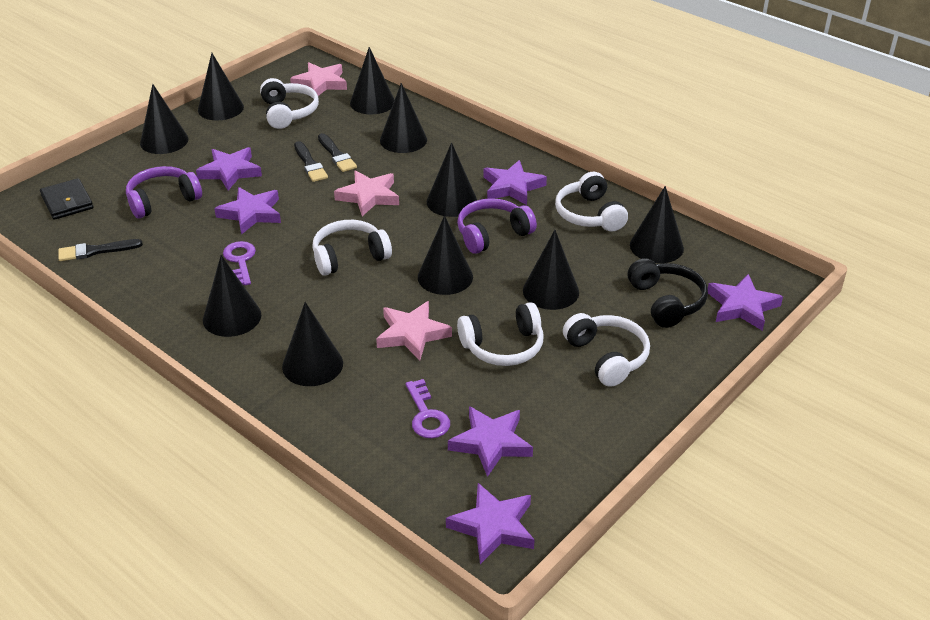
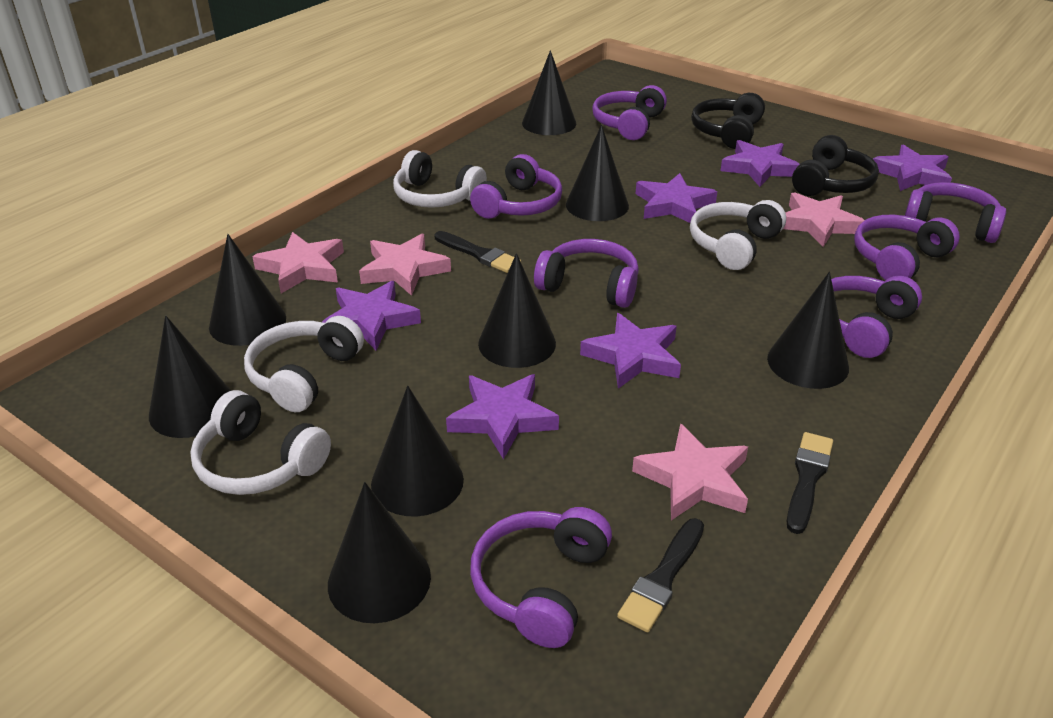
black cone: 10 -> 8
black headphones: 1 -> 2
black wallet: 1 -> 0
pink star: 3 -> 4
purple headphones: 2 -> 7
purple key: 2 -> 0
white headphones: 5 -> 4

